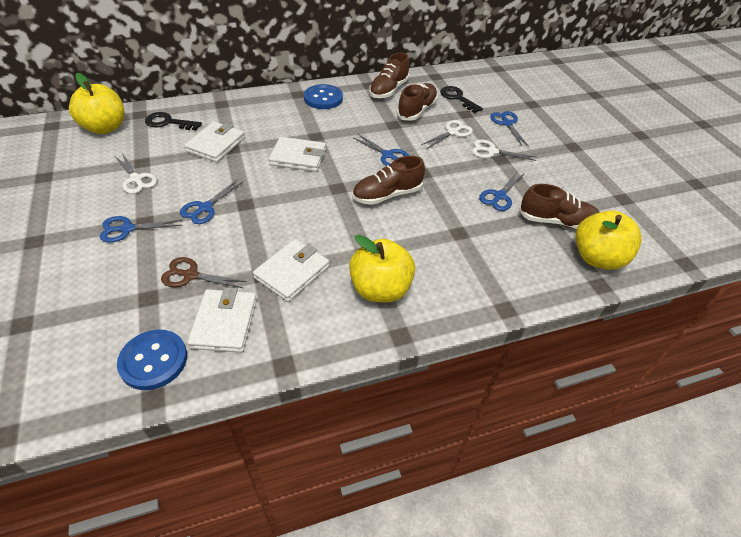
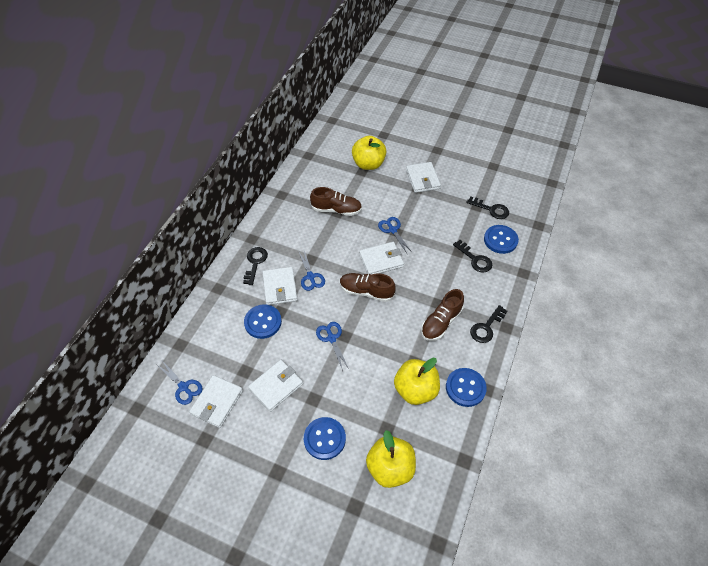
black key: 2 -> 4
blue button: 2 -> 4
blue scissors: 5 -> 4
brown scissors: 1 -> 0
brown shoe: 4 -> 3
white scissors: 3 -> 0
white wallet: 4 -> 5

